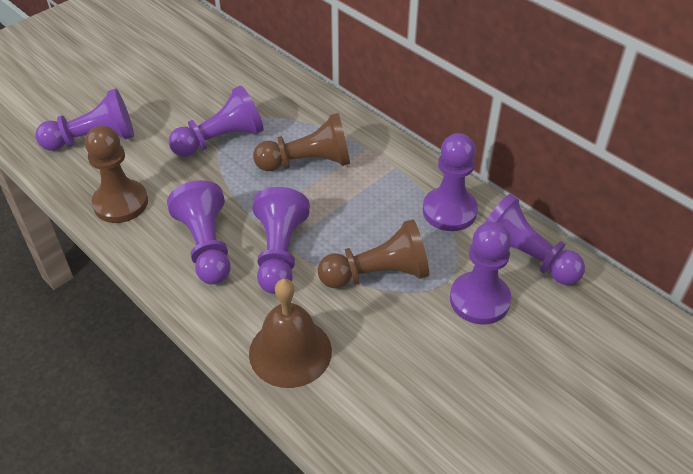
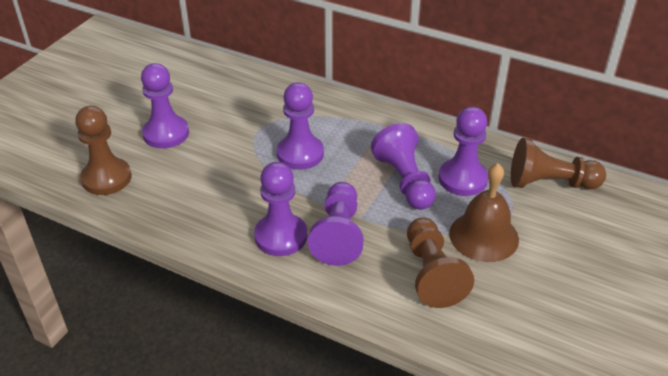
purple pawn: 7 -> 6

